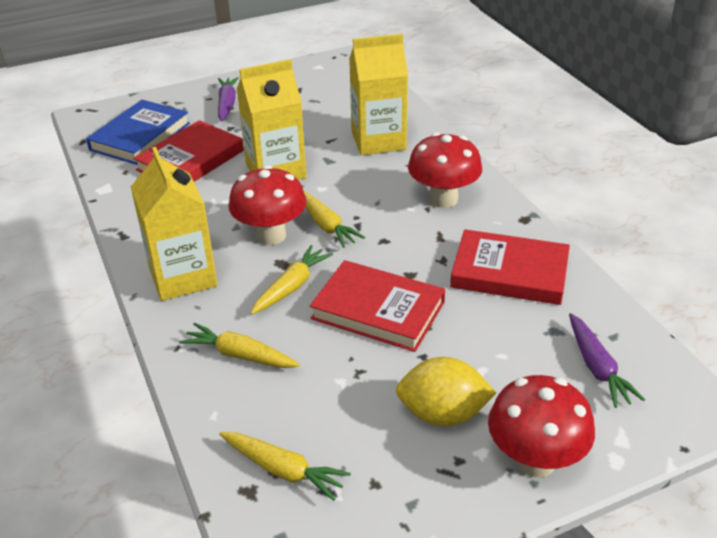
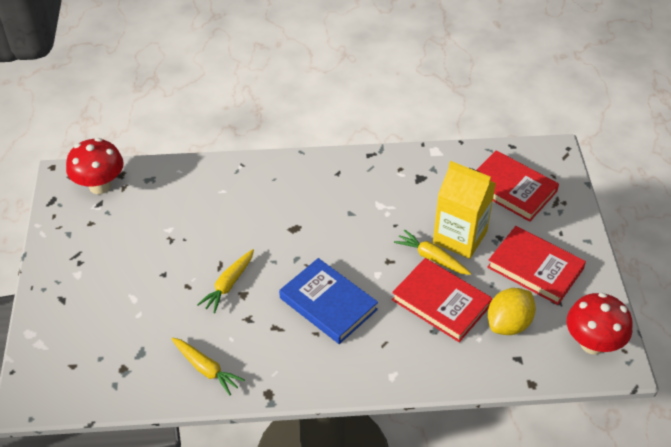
purple carrot: 2 -> 0
red mushroom: 3 -> 2
yellow carrot: 4 -> 3
yellow carton: 3 -> 1

